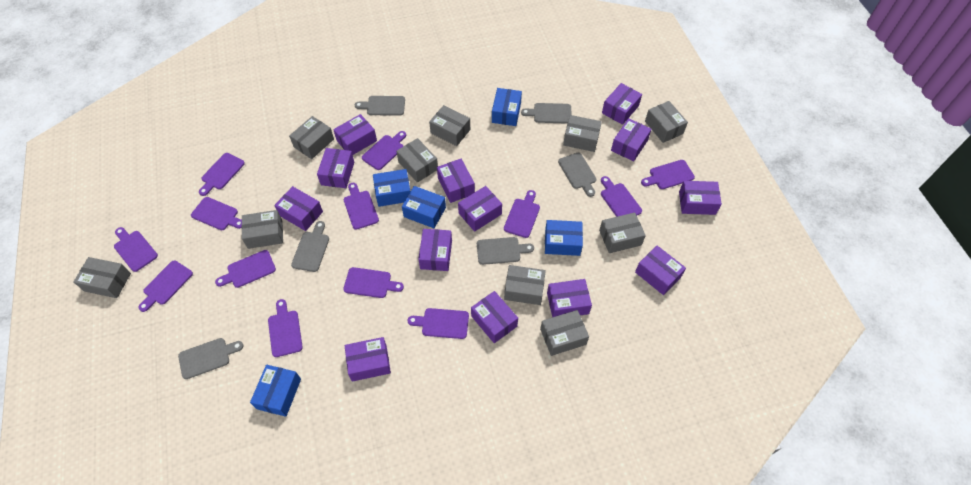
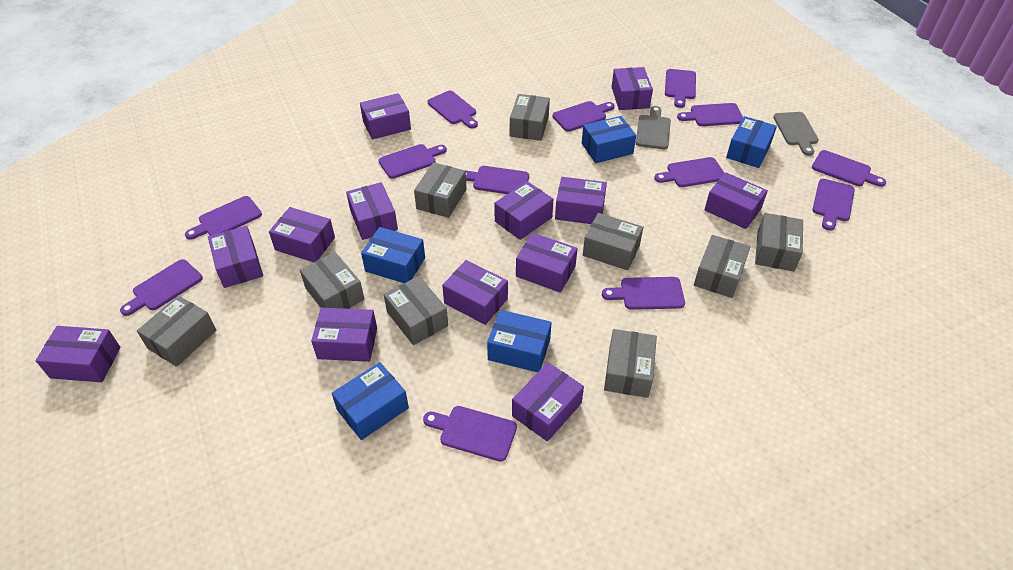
grey box: 10 -> 9
grey cutting board: 6 -> 2

